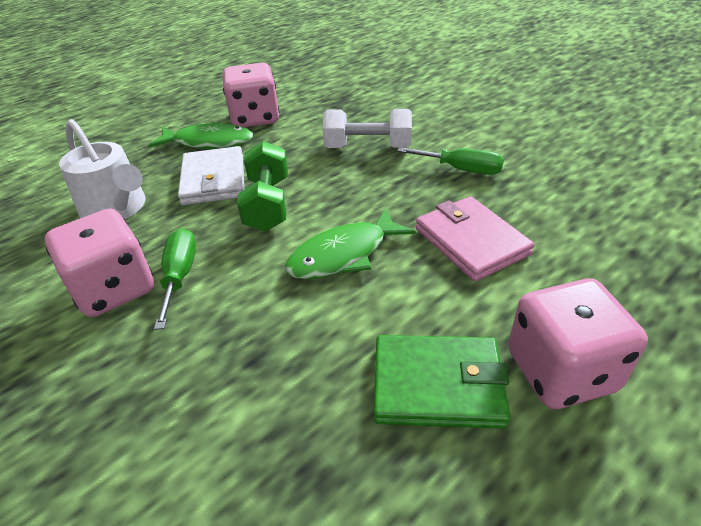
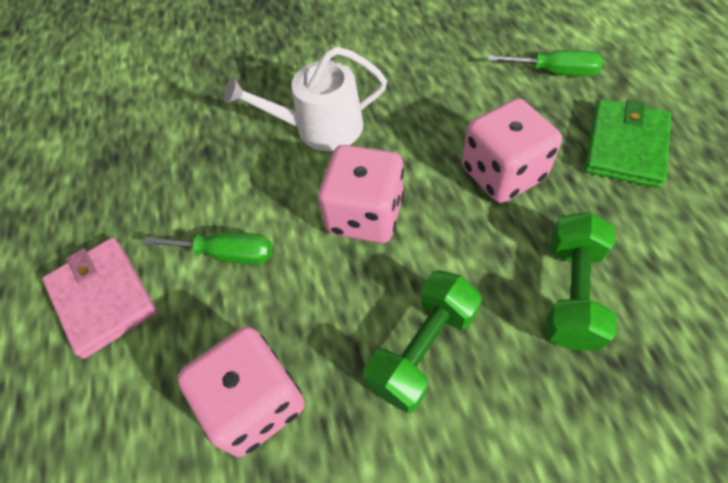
green dumbbell: 1 -> 2
green fish: 2 -> 0
white dumbbell: 1 -> 0
white wallet: 1 -> 0

